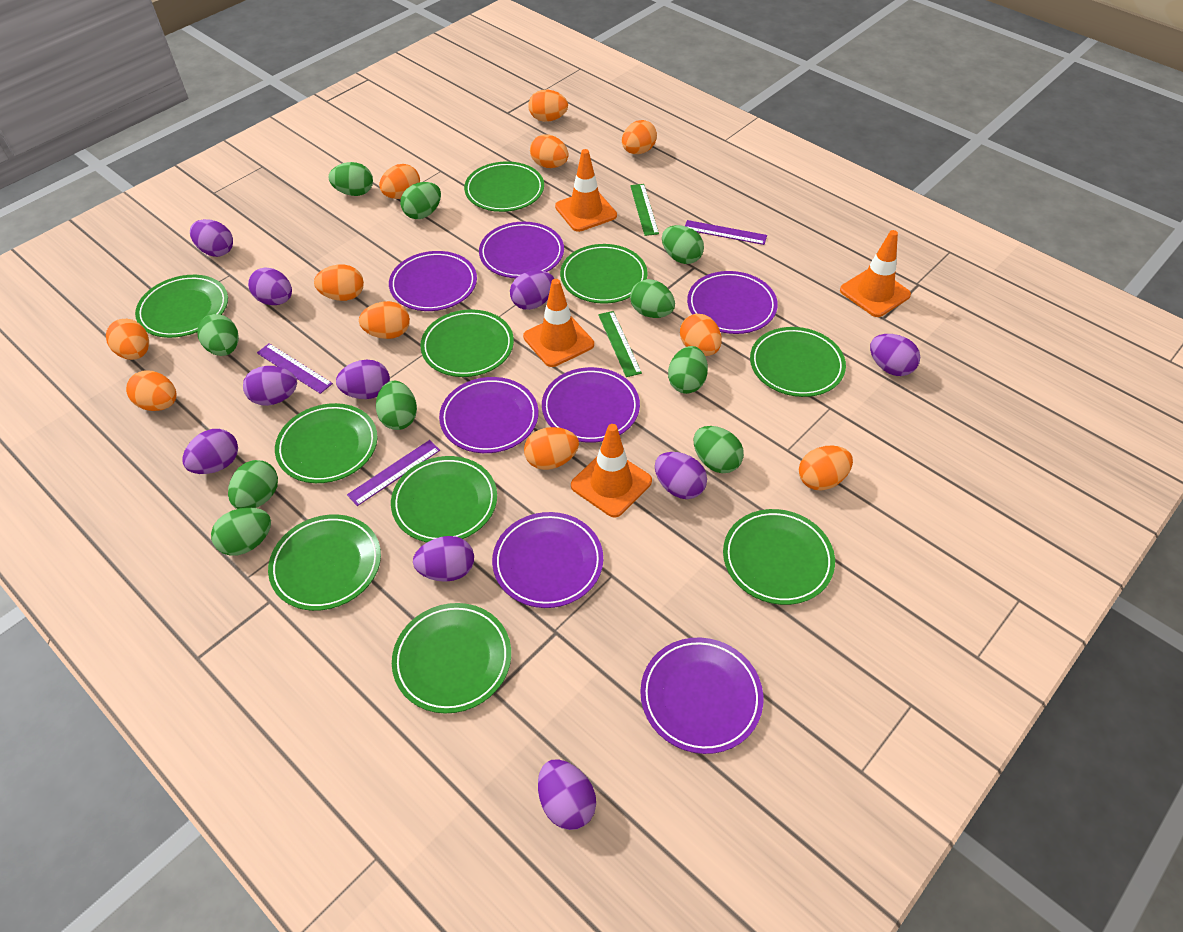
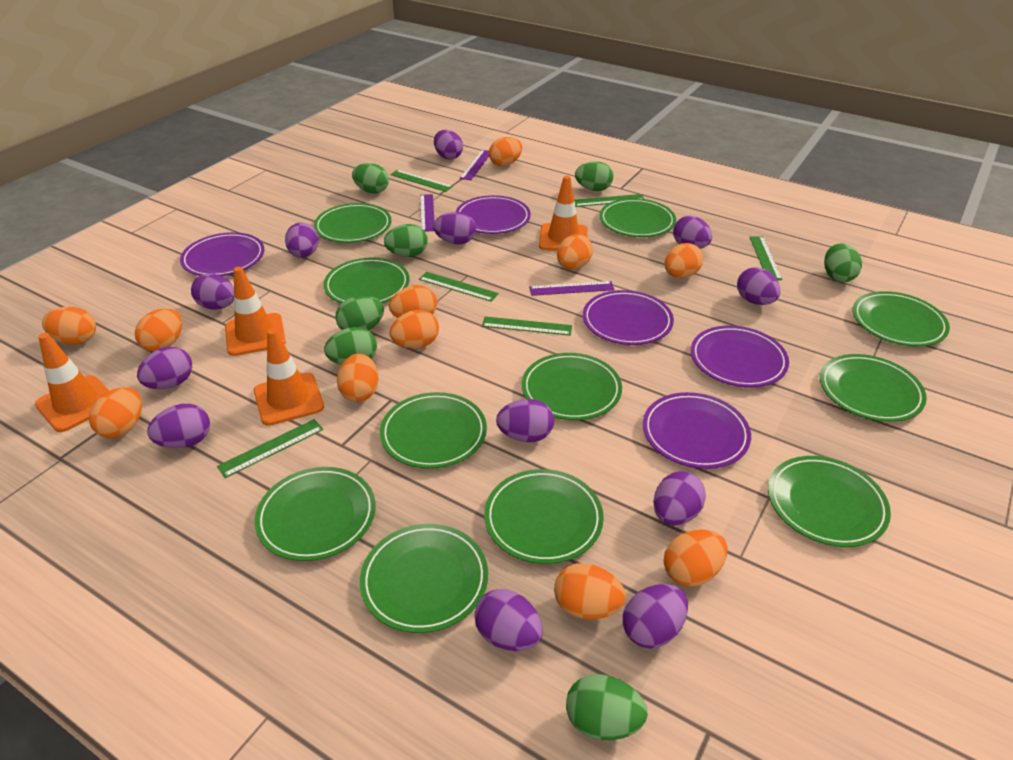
green egg: 10 -> 7
green plate: 10 -> 11
green ruler: 2 -> 6
purple egg: 10 -> 12
purple plate: 7 -> 5

